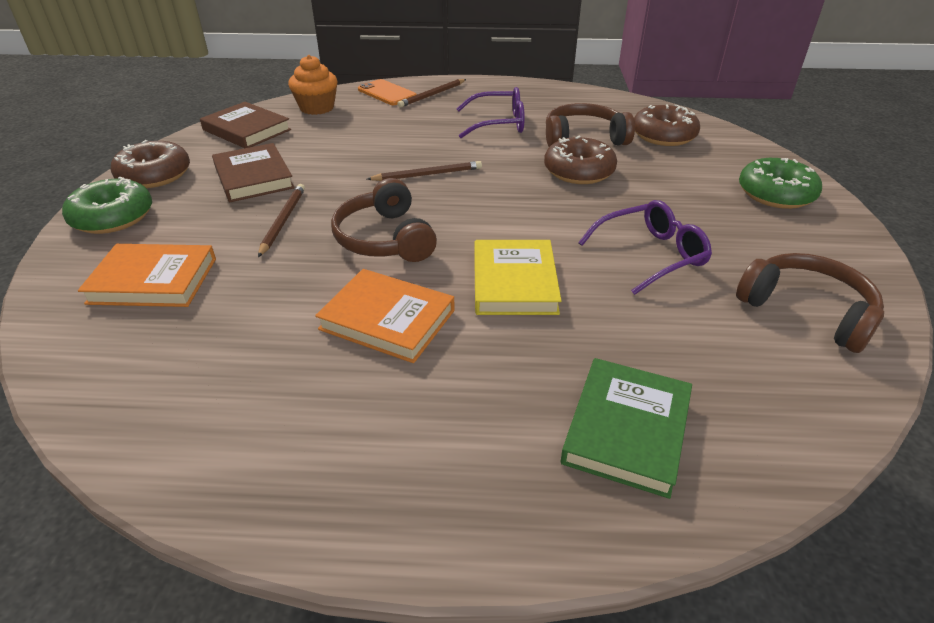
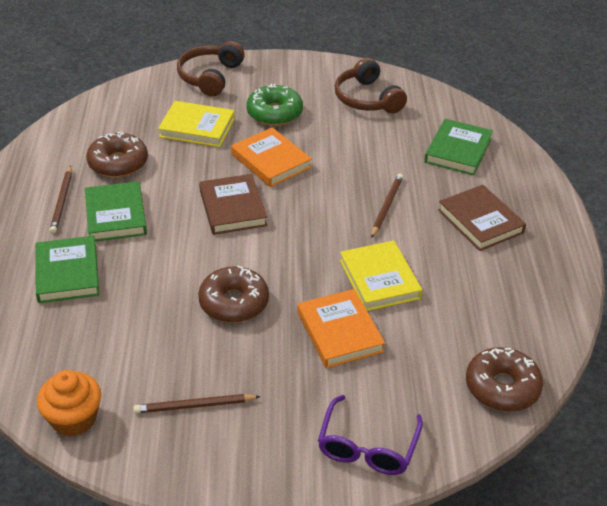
brown headphones: 3 -> 2
green book: 1 -> 3
green donut: 2 -> 1
orange phone: 1 -> 0
purple glasses: 2 -> 1
yellow book: 1 -> 2

